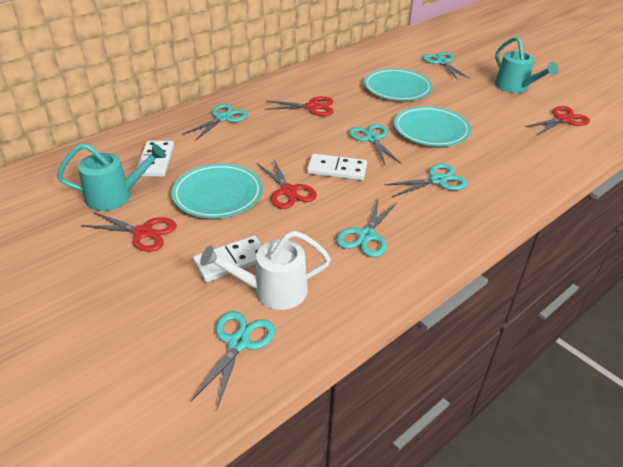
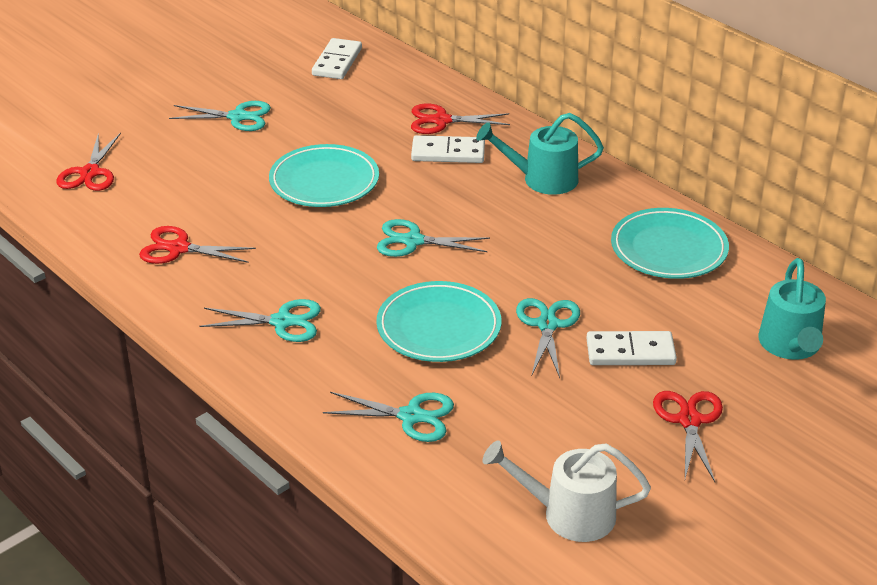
turquoise scissors: 6 -> 5

